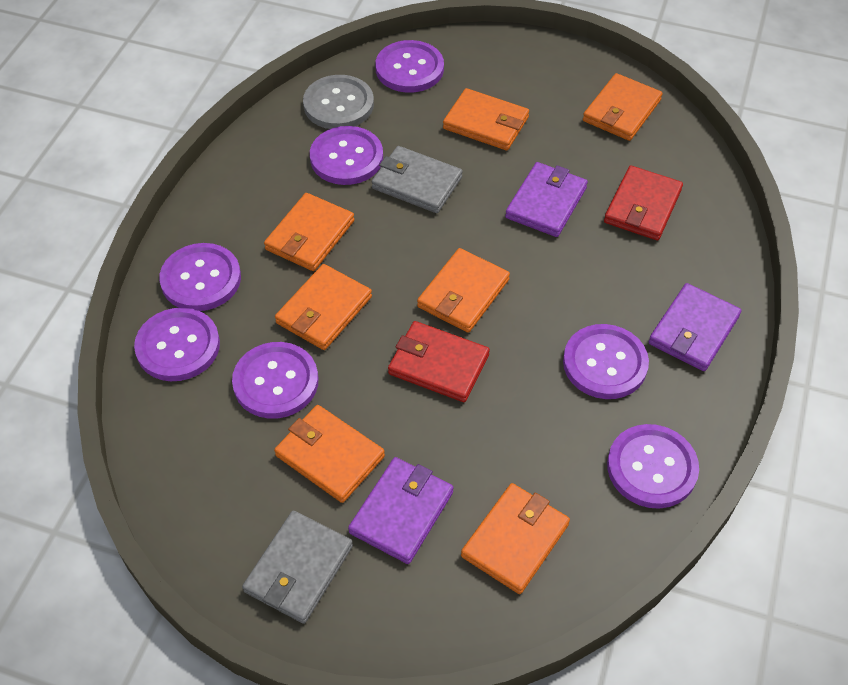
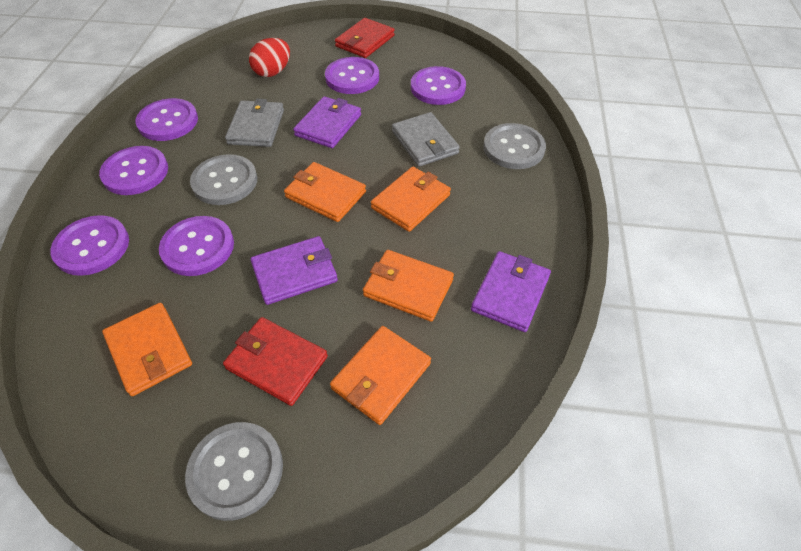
grey button: 1 -> 3
orange wallet: 7 -> 5
purple button: 7 -> 6
red egg: 0 -> 1

